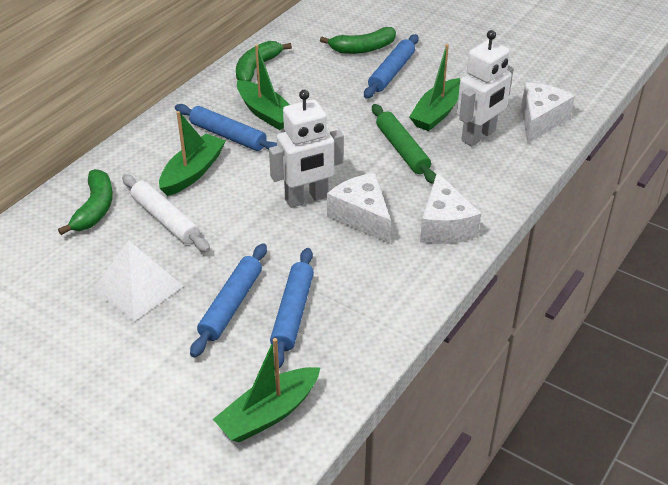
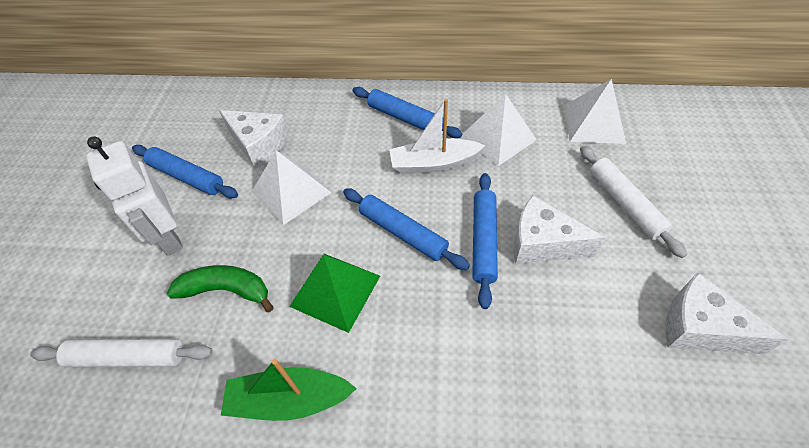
green banana: 3 -> 1
green boat: 4 -> 1
green pyramid: 0 -> 1
green rolling pin: 1 -> 0
white boat: 0 -> 1
white pyramid: 1 -> 3
white robot: 2 -> 1
white rolling pin: 1 -> 2

